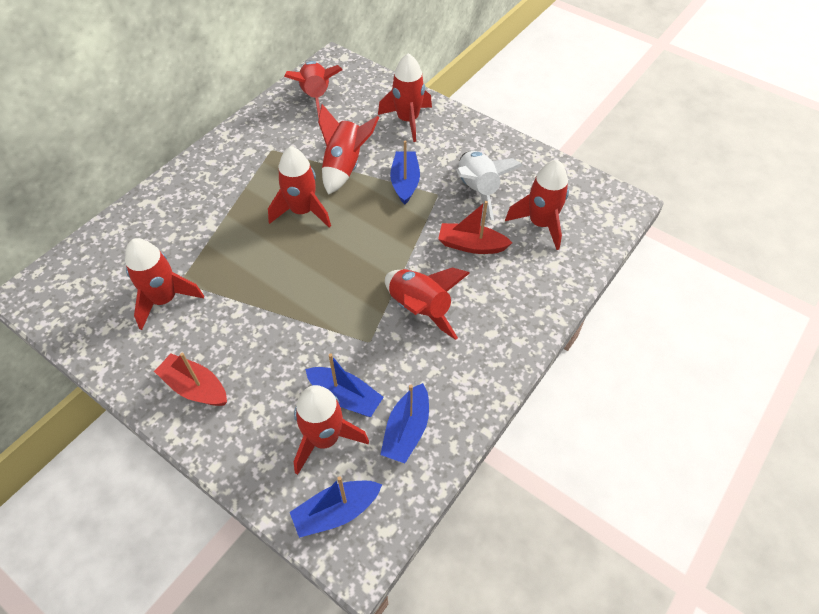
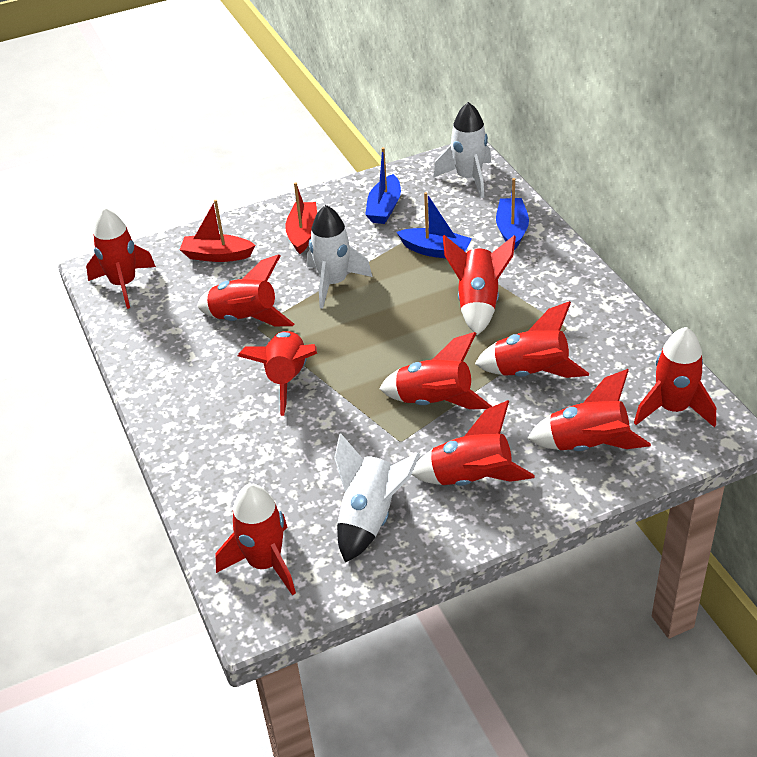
blue boat: 4 -> 3
red rocket: 8 -> 10
white rocket: 1 -> 3

